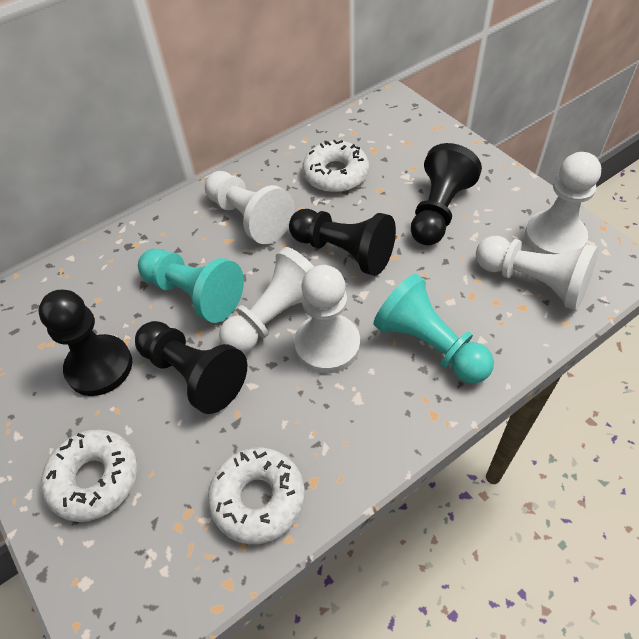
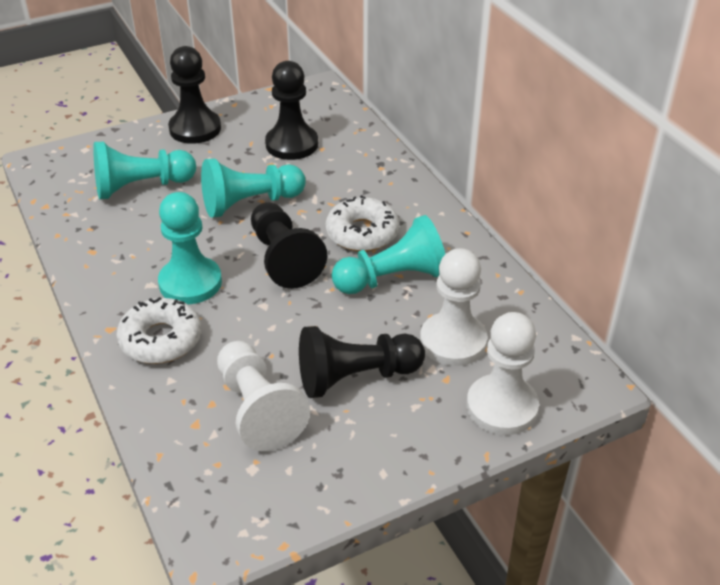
turquoise pawn: 2 -> 4
white donut: 3 -> 2
white pawn: 5 -> 3

